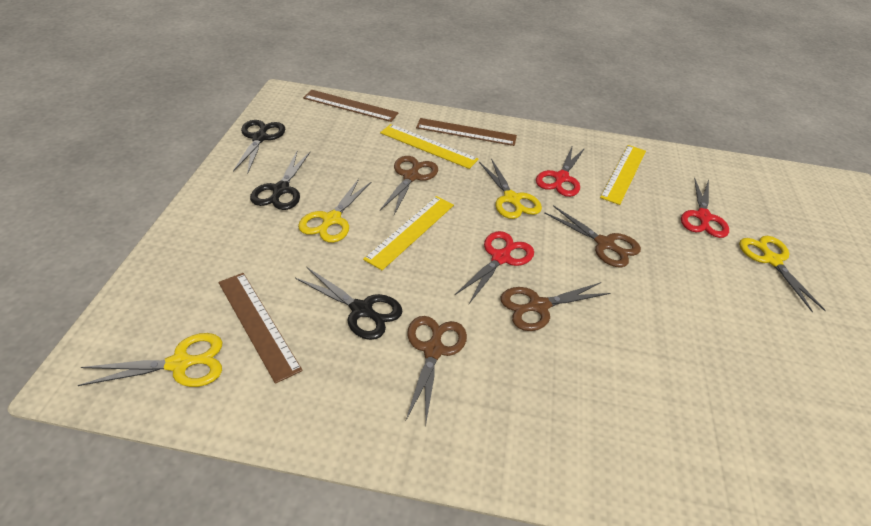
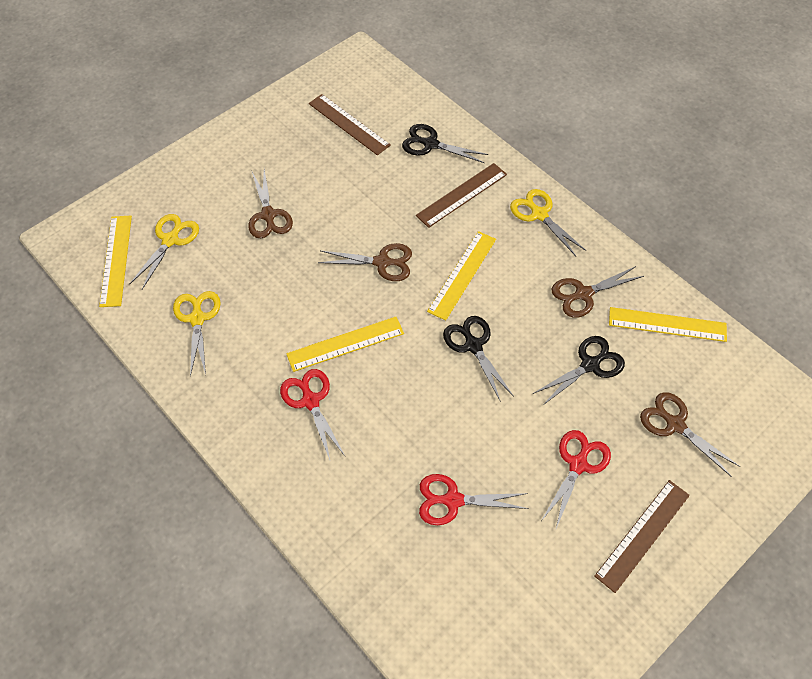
yellow ruler: 3 -> 4
yellow scissors: 4 -> 3

